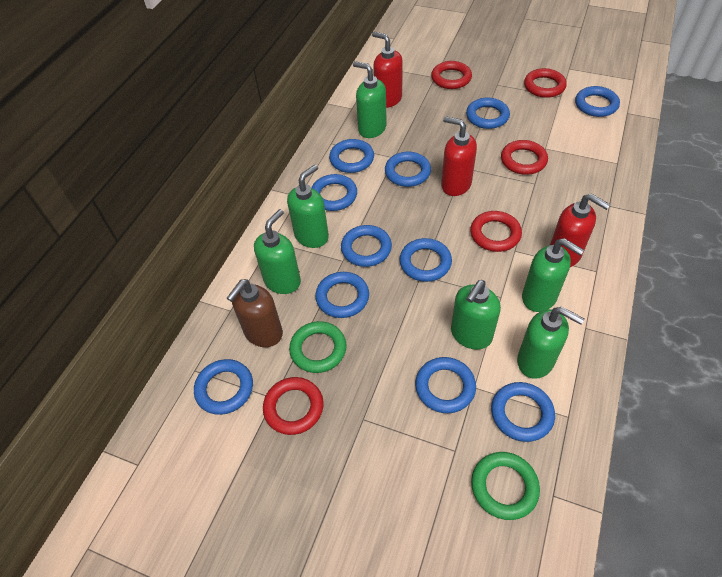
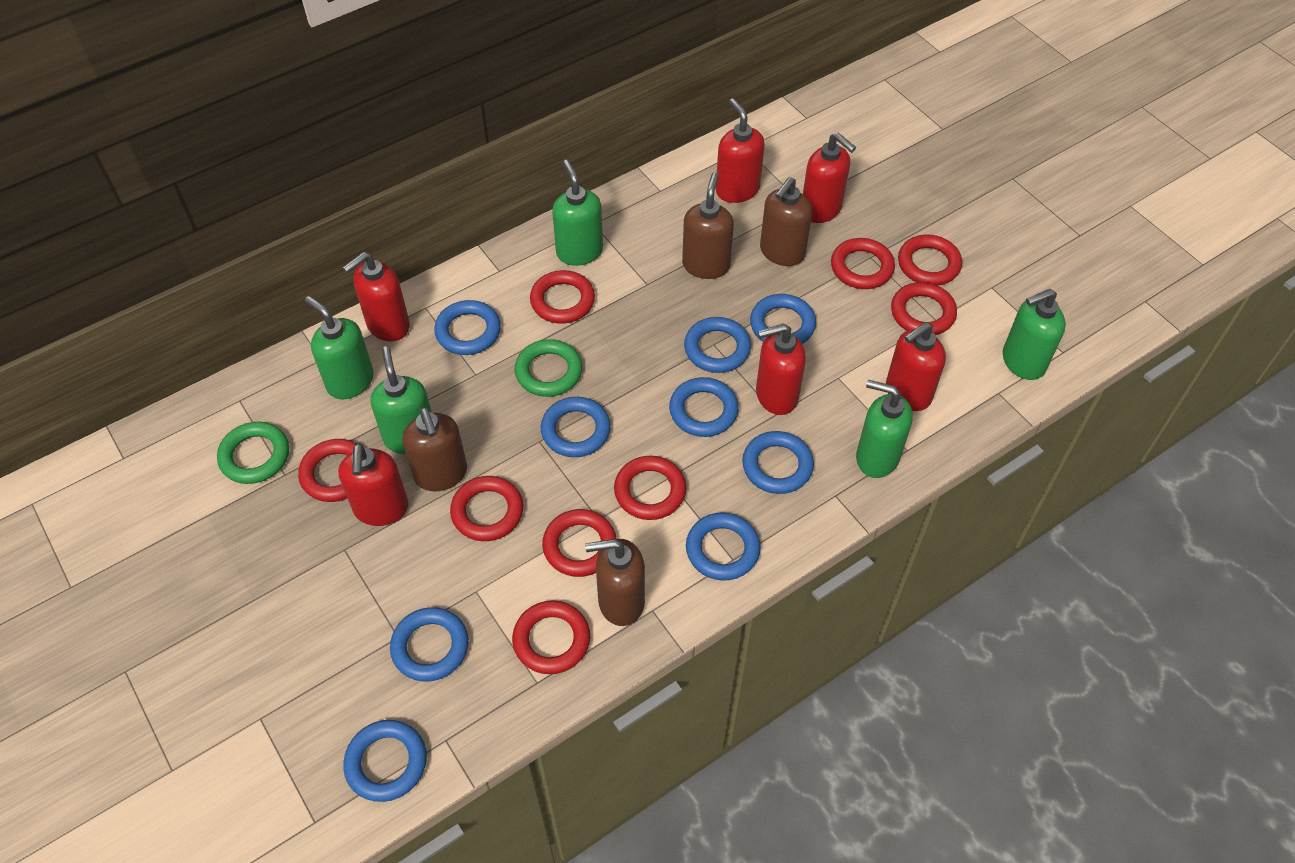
blue ring: 11 -> 9
brown soap dispenser: 1 -> 4
green soap dispenser: 6 -> 5
red ring: 5 -> 9
red soap dispenser: 3 -> 6

